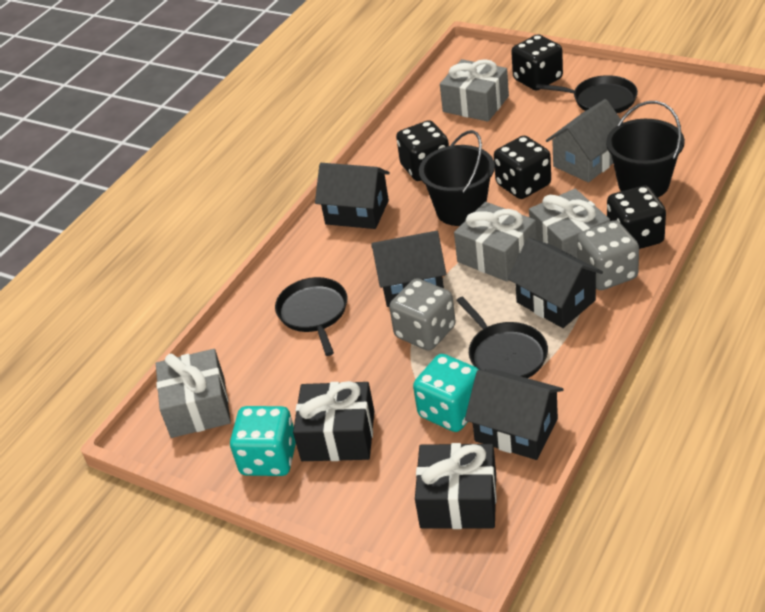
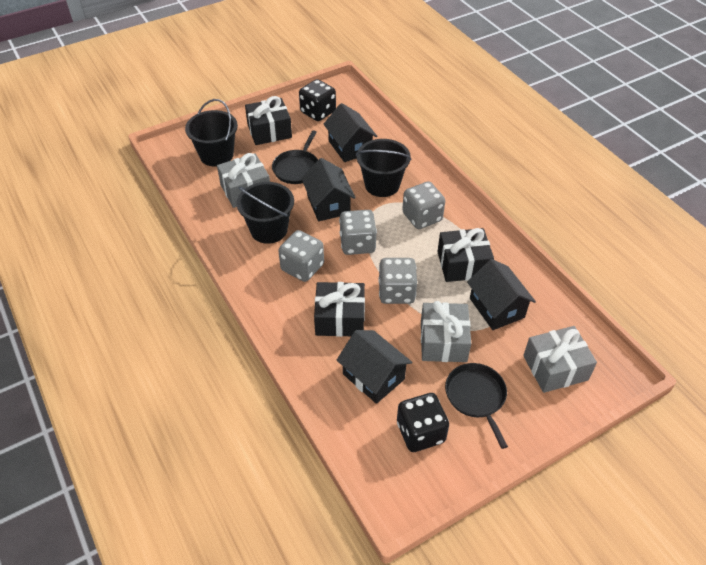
black bucket: 2 -> 3
black dice: 4 -> 2
black gift: 2 -> 3
black pan: 3 -> 2
grey dice: 2 -> 4
grey gift: 4 -> 3
grey house: 1 -> 0
turquoise dice: 2 -> 0

